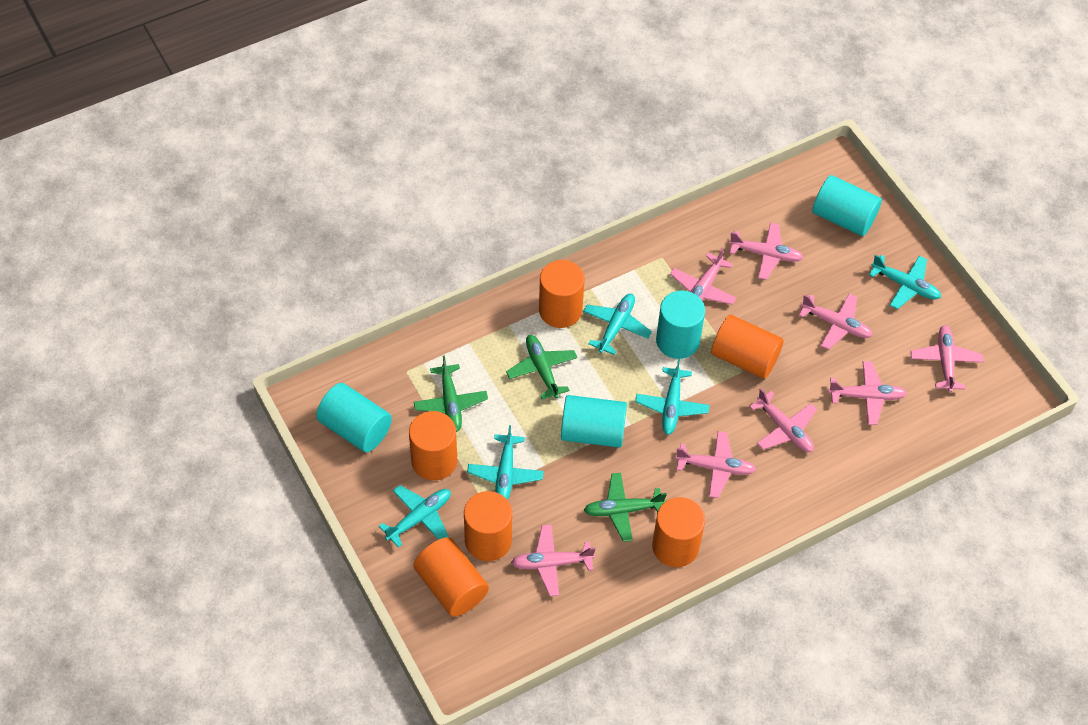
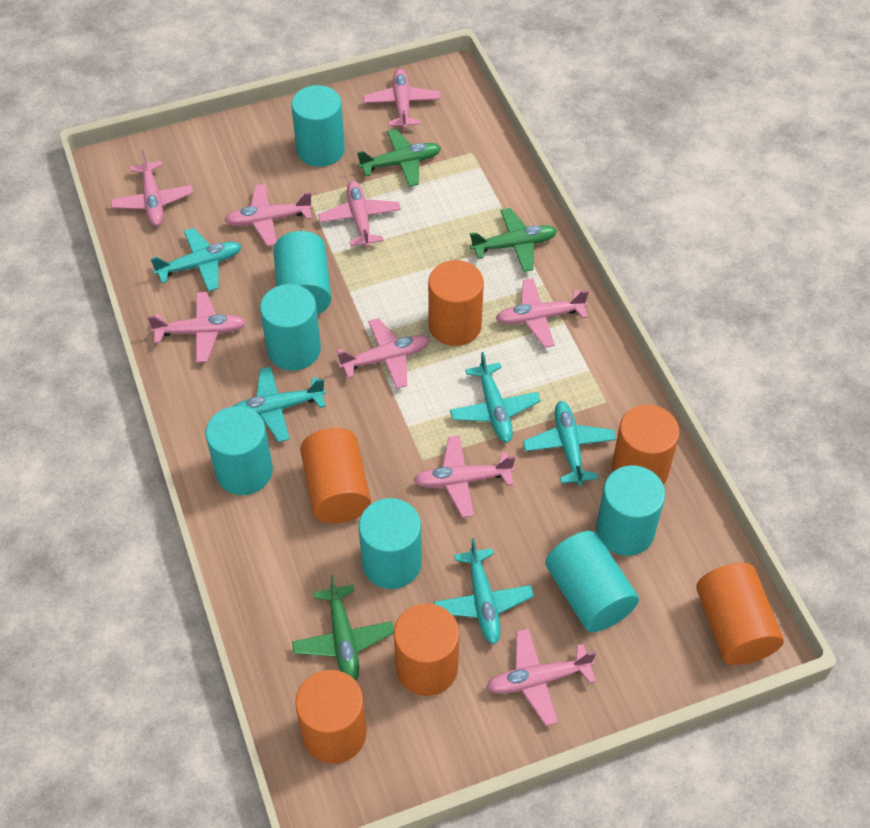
pink plane: 8 -> 9
turquoise cylinder: 4 -> 7

